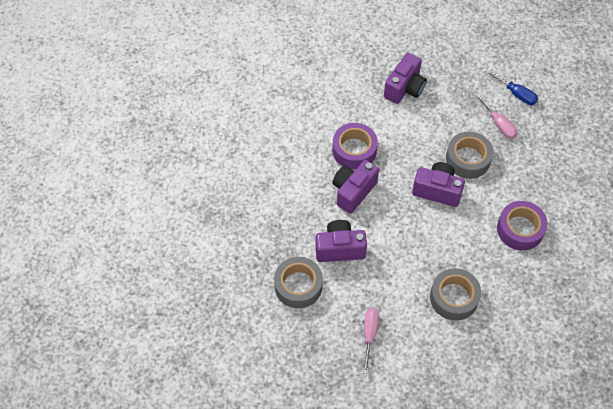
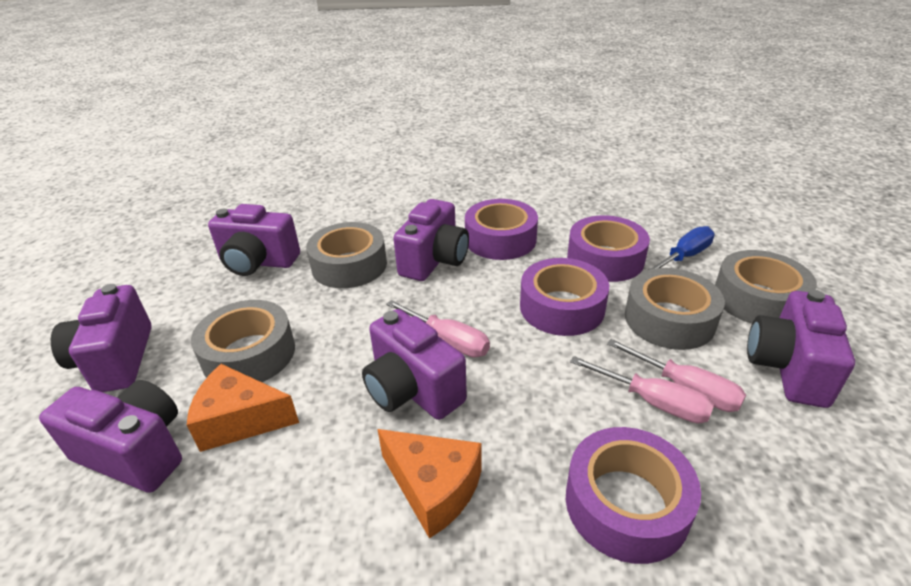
grey tape: 3 -> 4
orange cheese: 0 -> 2
pink screwdriver: 2 -> 3
purple camera: 4 -> 6
purple tape: 2 -> 4

